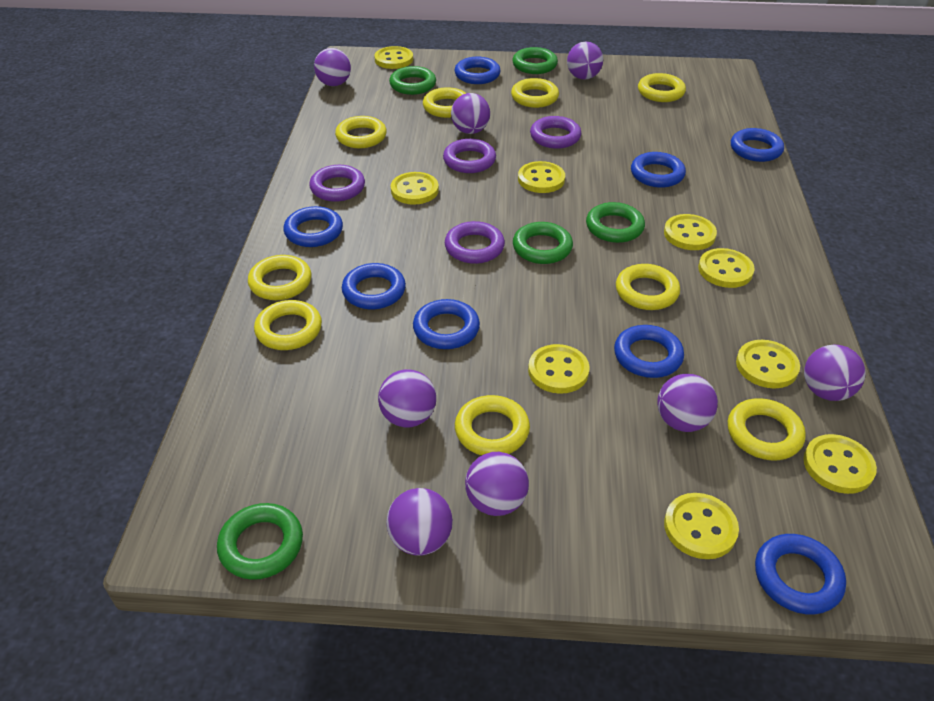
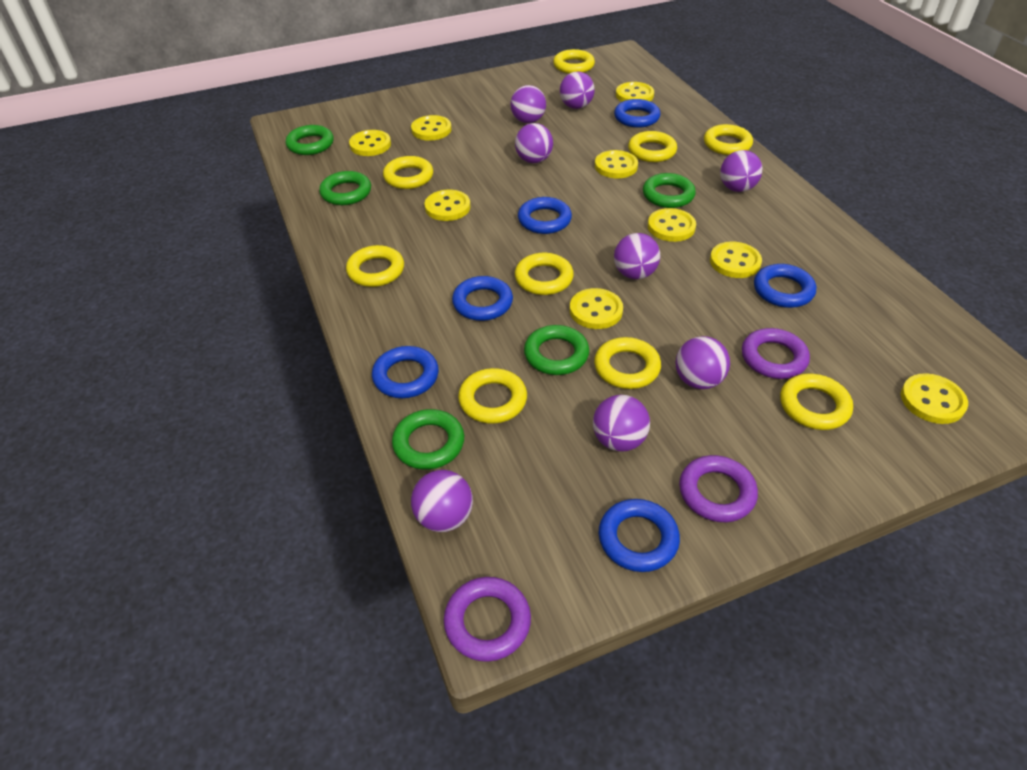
blue ring: 8 -> 6
purple ring: 4 -> 3

